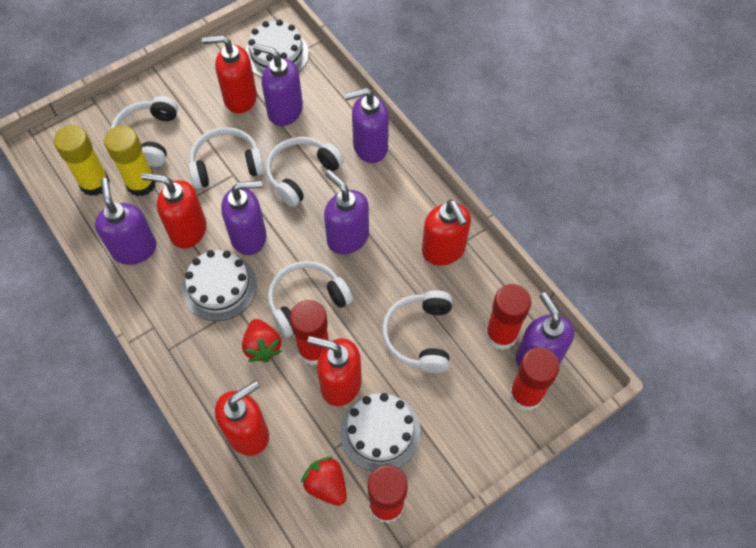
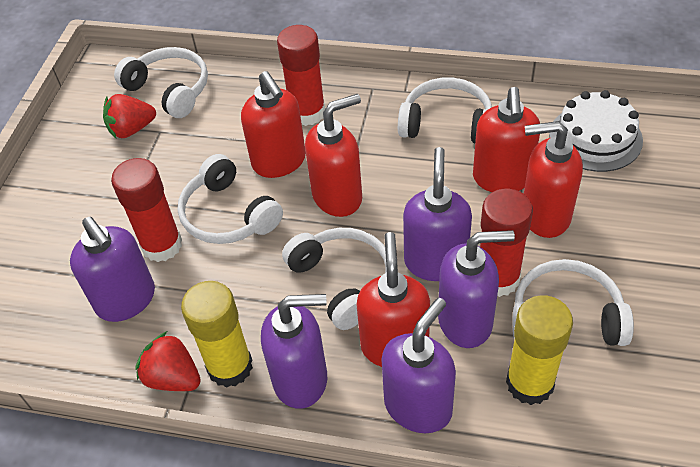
purple soap dispenser: 6 -> 5
red glue stick: 4 -> 3
white cake: 3 -> 1

